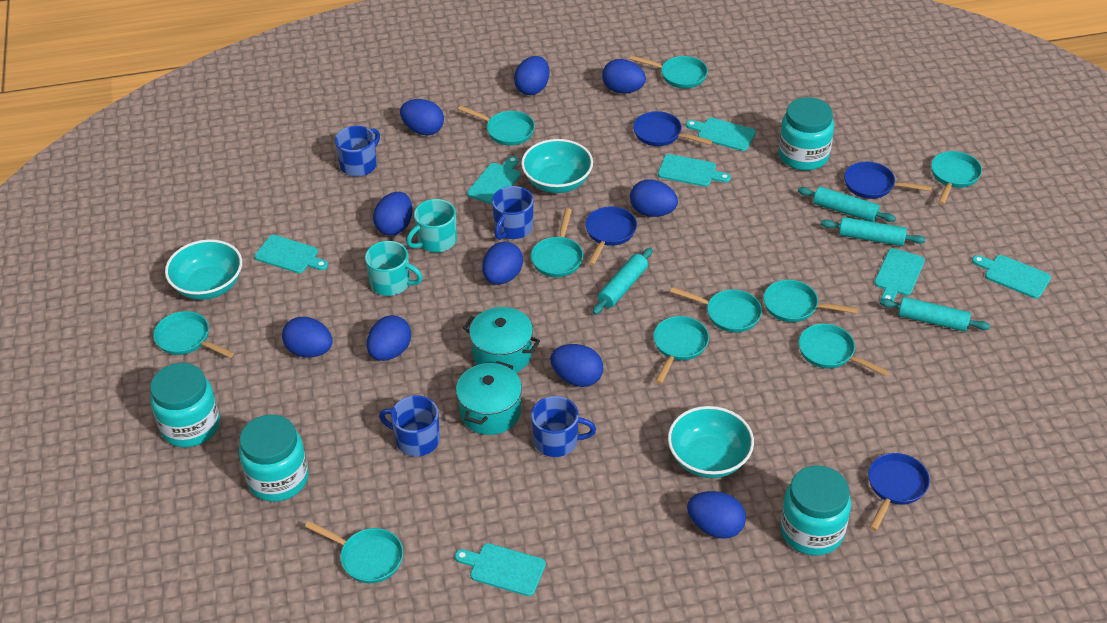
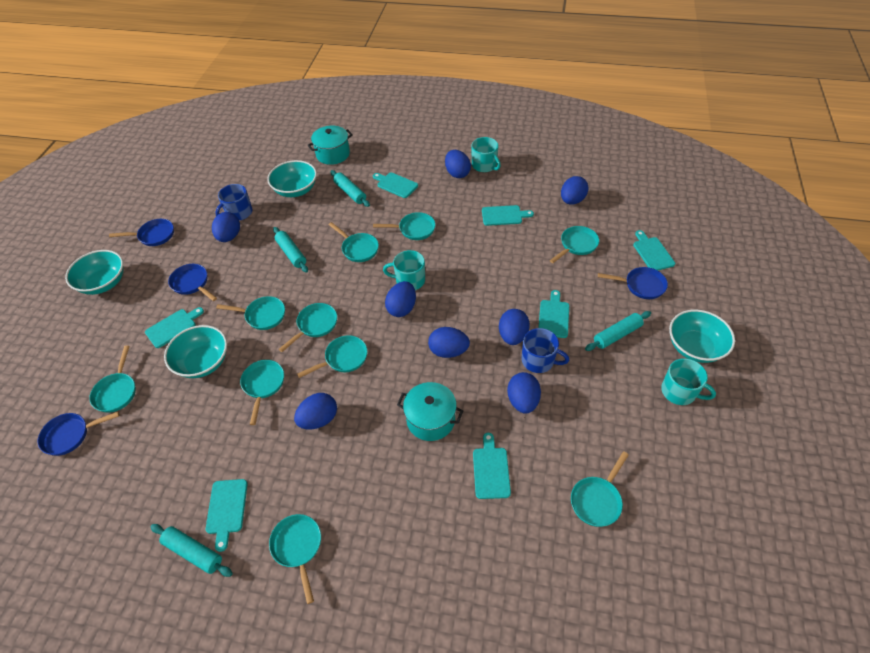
blue egg: 10 -> 8
blue mug: 4 -> 2
turquoise bowl: 3 -> 4
turquoise jar: 4 -> 0
turquoise mug: 2 -> 3

